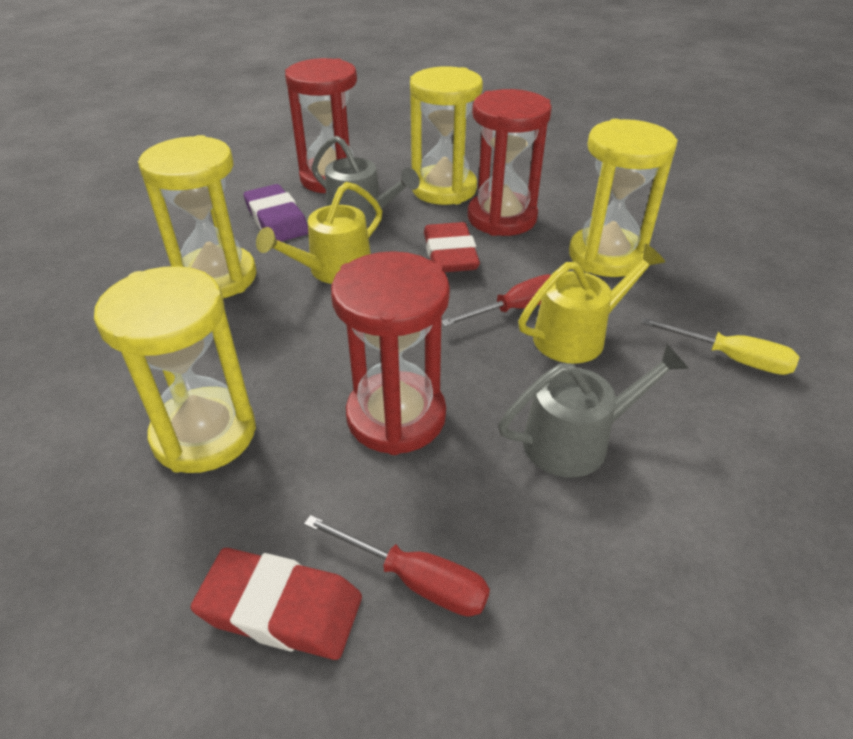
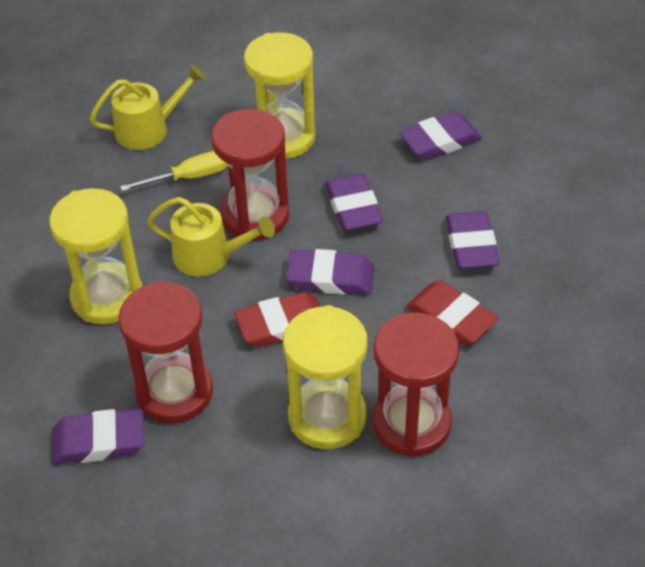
grey watering can: 2 -> 0
purple eraser: 1 -> 5
red screwdriver: 2 -> 0
yellow hourglass: 4 -> 3

